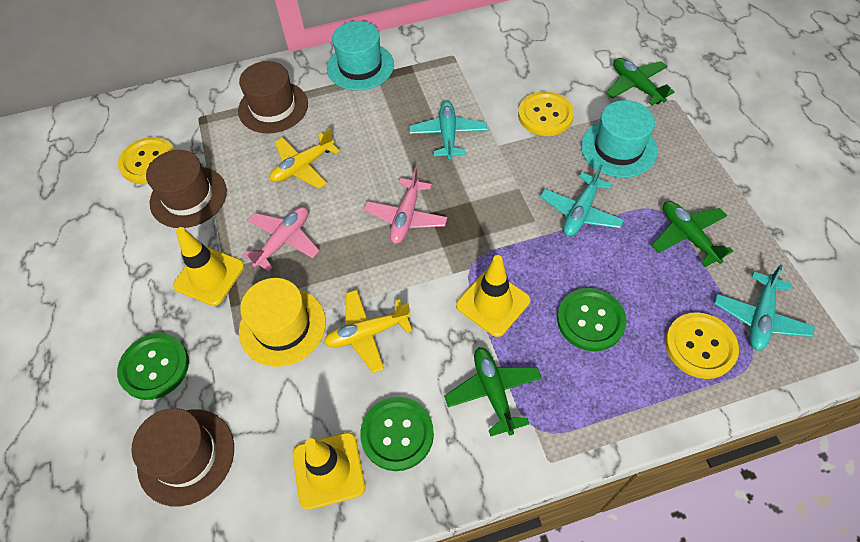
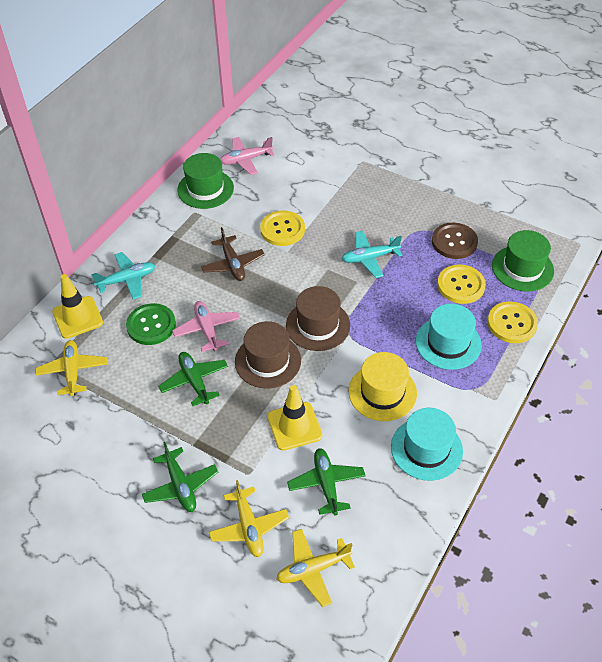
brown button: 0 -> 1
brown hat: 3 -> 2
brown plane: 0 -> 1
green button: 3 -> 1
green hat: 0 -> 2
turquoise plane: 3 -> 2
yellow plane: 2 -> 3
yellow traffic cone: 3 -> 2

